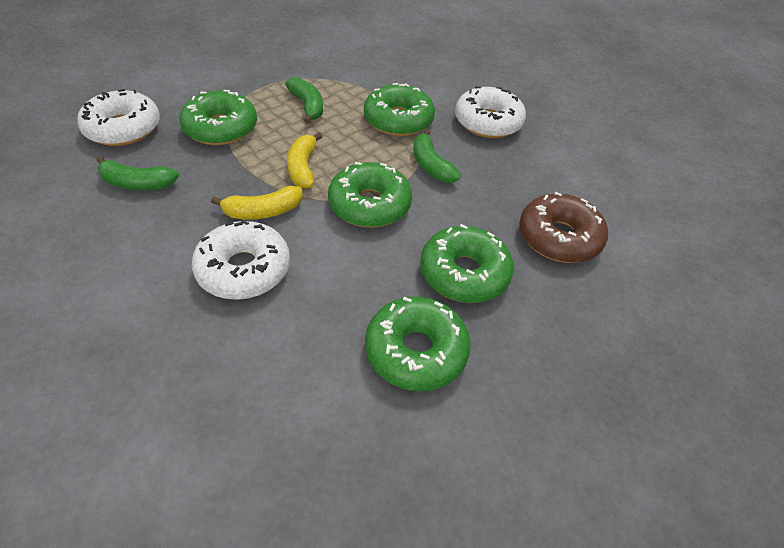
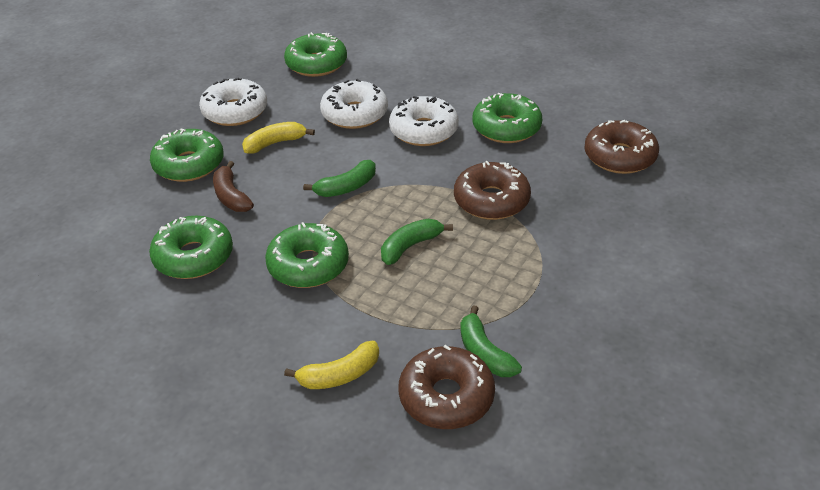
brown banana: 0 -> 1
brown donut: 1 -> 3

